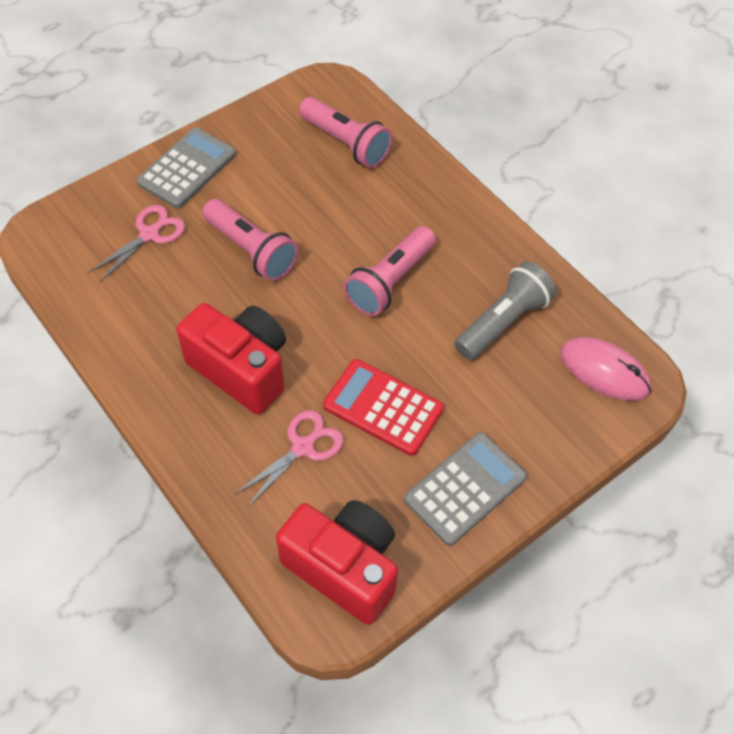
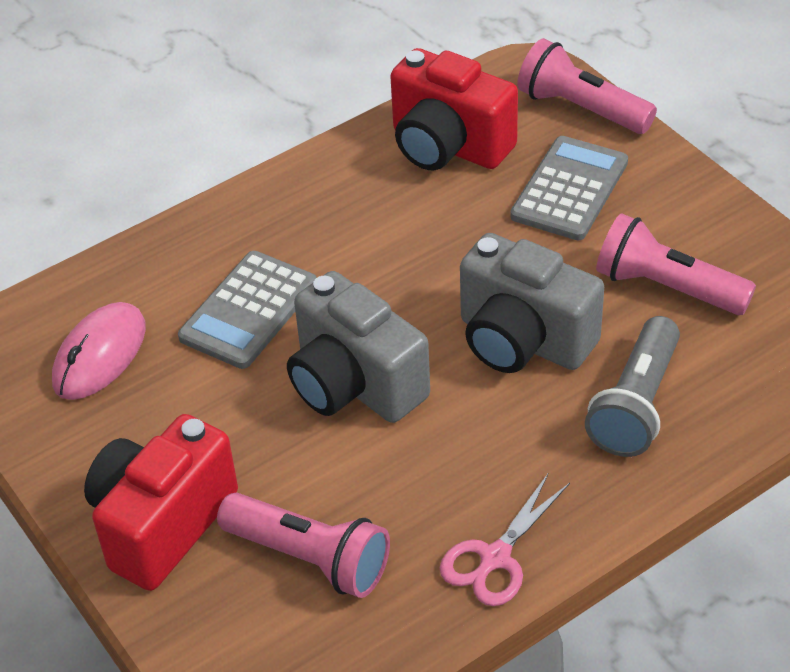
grey camera: 0 -> 2
pink scissors: 2 -> 1
red calculator: 1 -> 0

